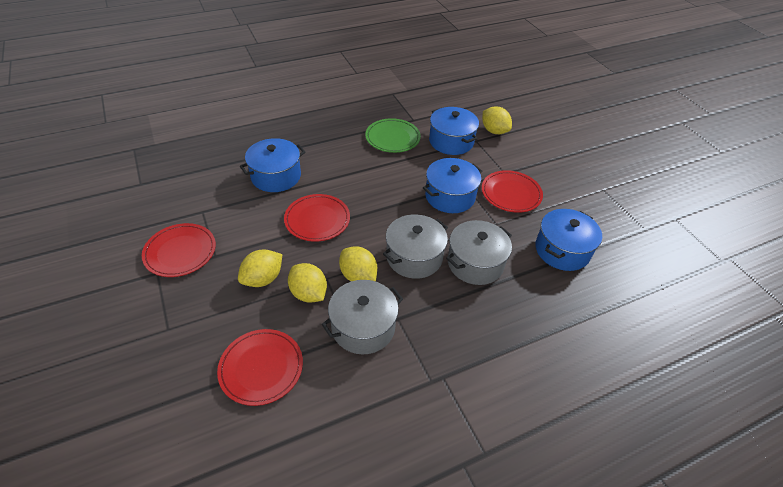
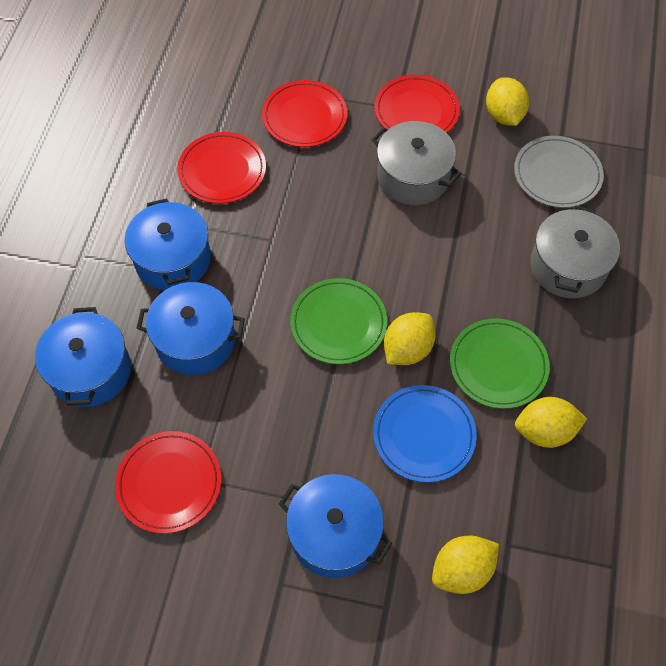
blue plate: 0 -> 1
green plate: 1 -> 2
grey plate: 0 -> 1
grey pot: 3 -> 2

